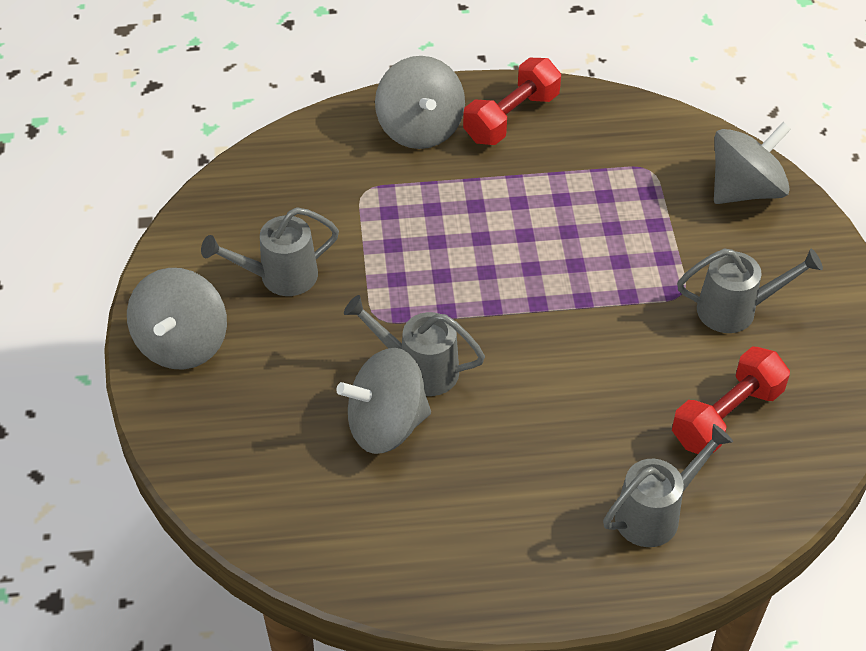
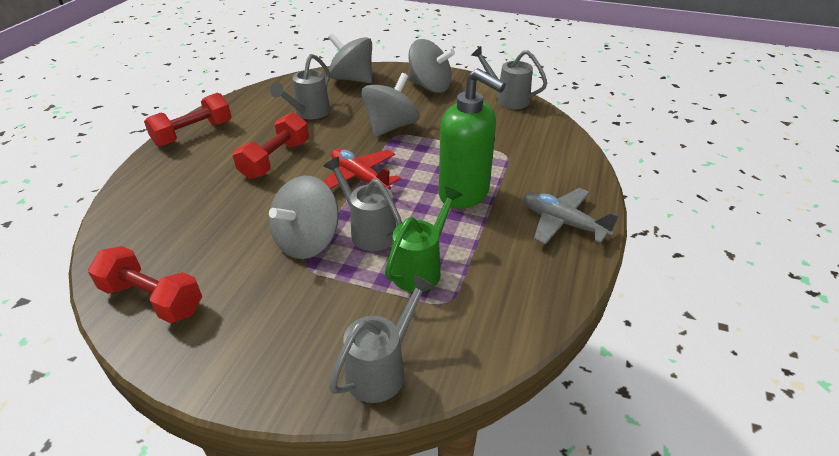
green soap dispenser: 0 -> 1
green watering can: 0 -> 1
grey plane: 0 -> 1
red dumbbell: 2 -> 3
red plane: 0 -> 1

